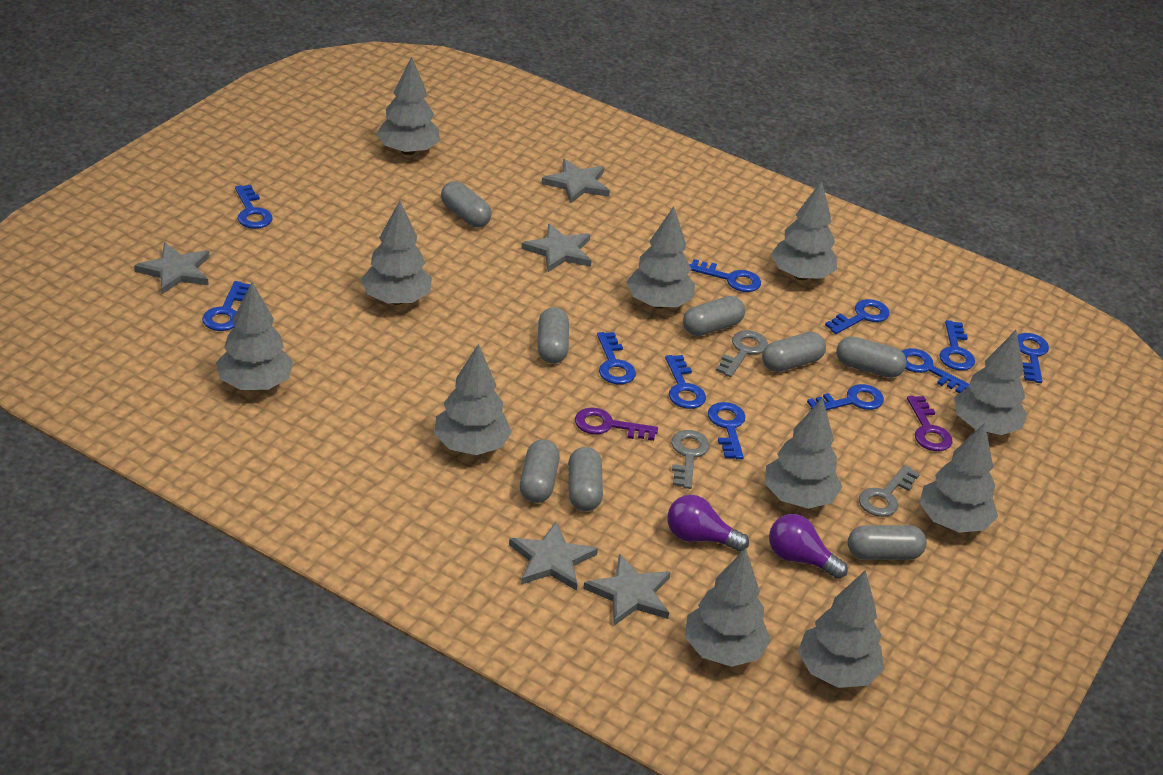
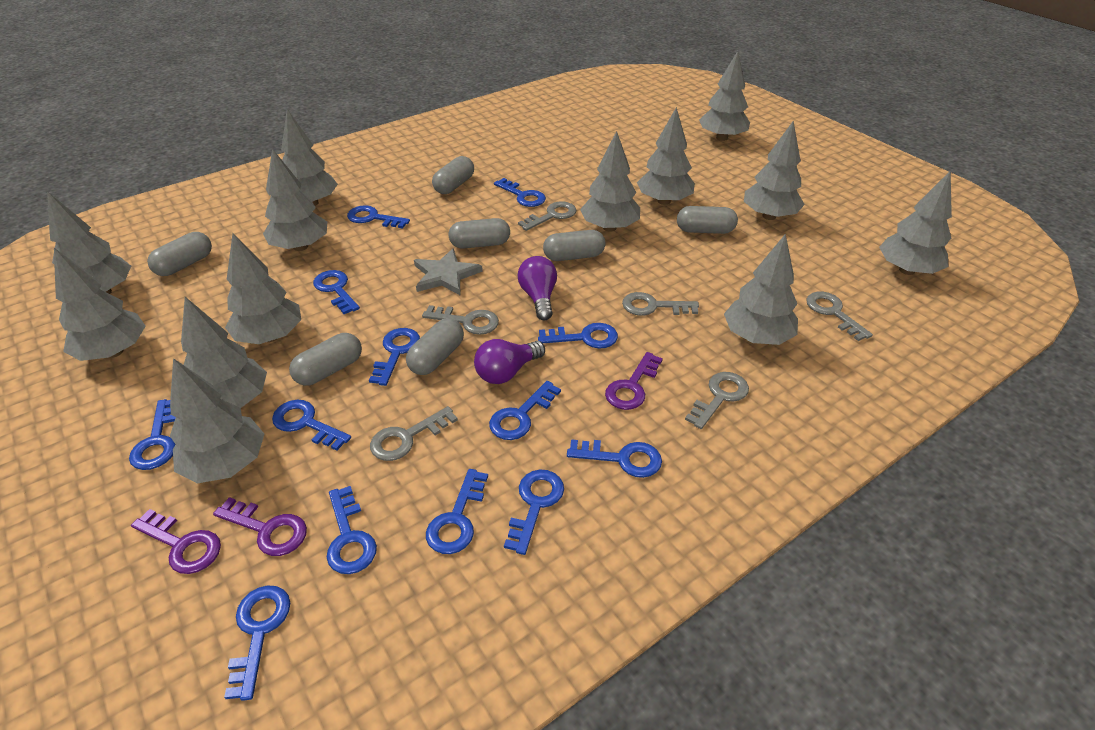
blue key: 11 -> 13
grey capsule: 8 -> 7
grey key: 3 -> 6
grey star: 5 -> 1
grey tree: 11 -> 13
purple key: 2 -> 3

